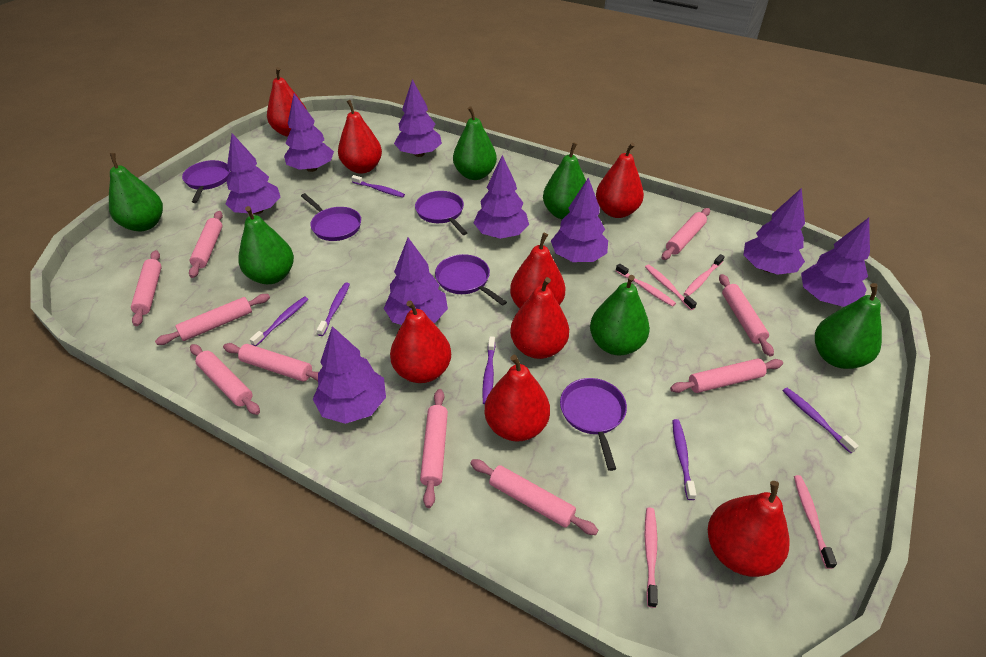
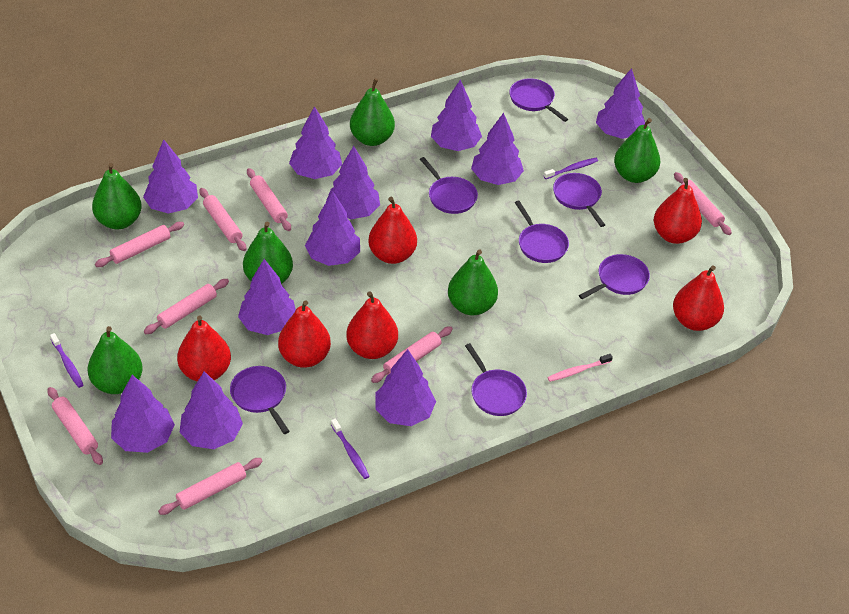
pink rolling pin: 10 -> 8
pink toothbrush: 5 -> 1
purple pan: 5 -> 7
purple toothbrush: 6 -> 3
purple tree: 9 -> 11
red pear: 8 -> 6

